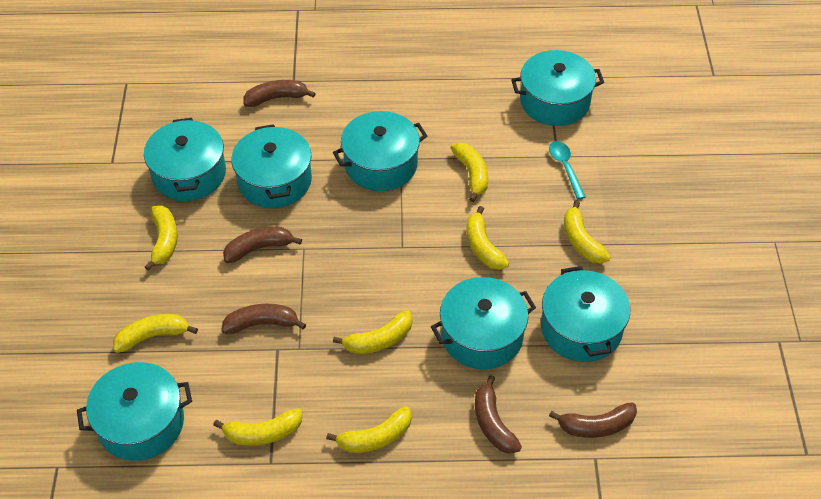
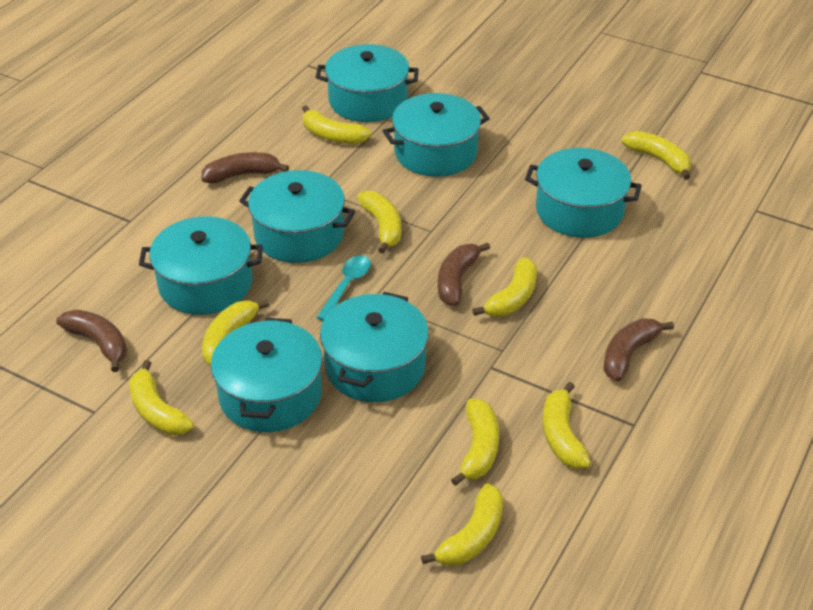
brown banana: 5 -> 4
yellow banana: 8 -> 9

